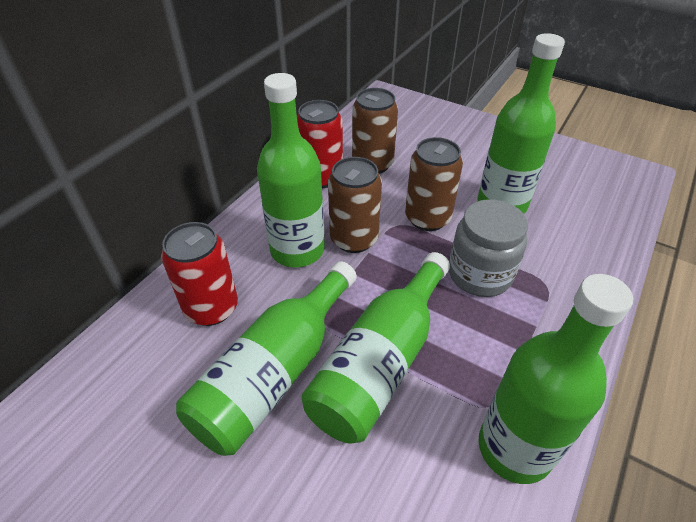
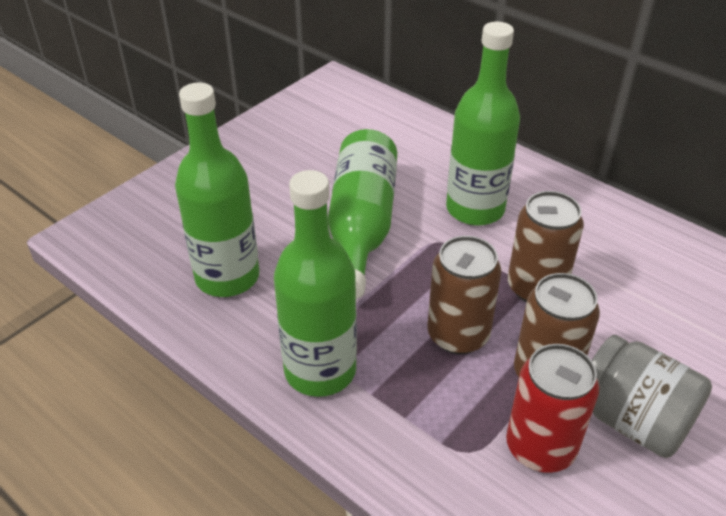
green bottle: 5 -> 4
red can: 2 -> 1

